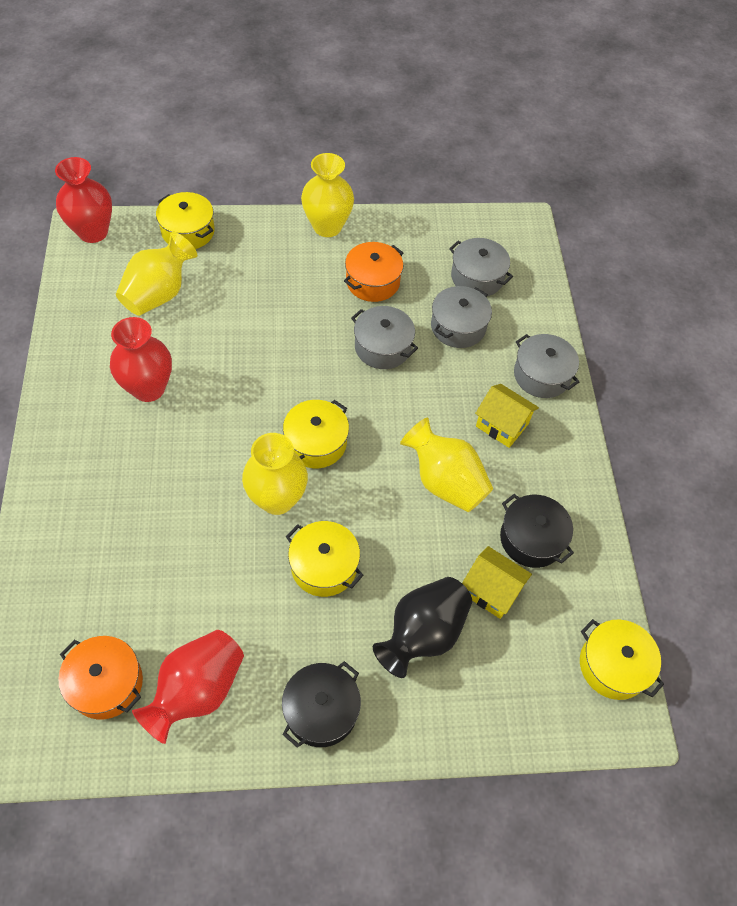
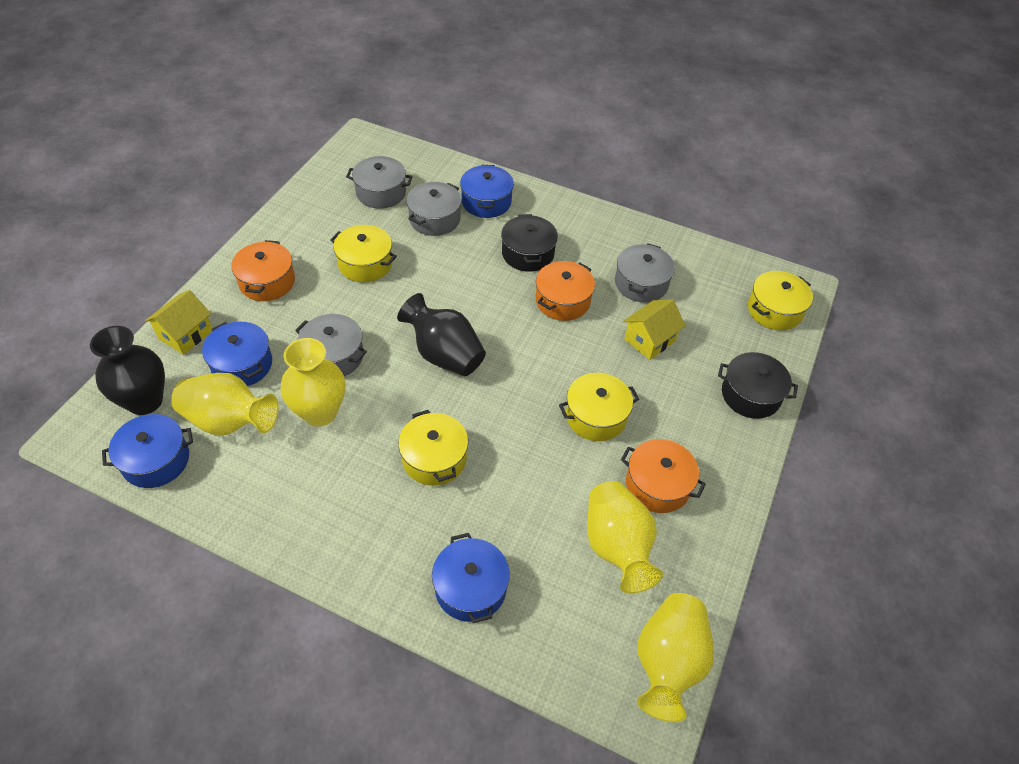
black vase: 1 -> 2
blue pot: 0 -> 4
orange pot: 2 -> 3
red vase: 3 -> 0

